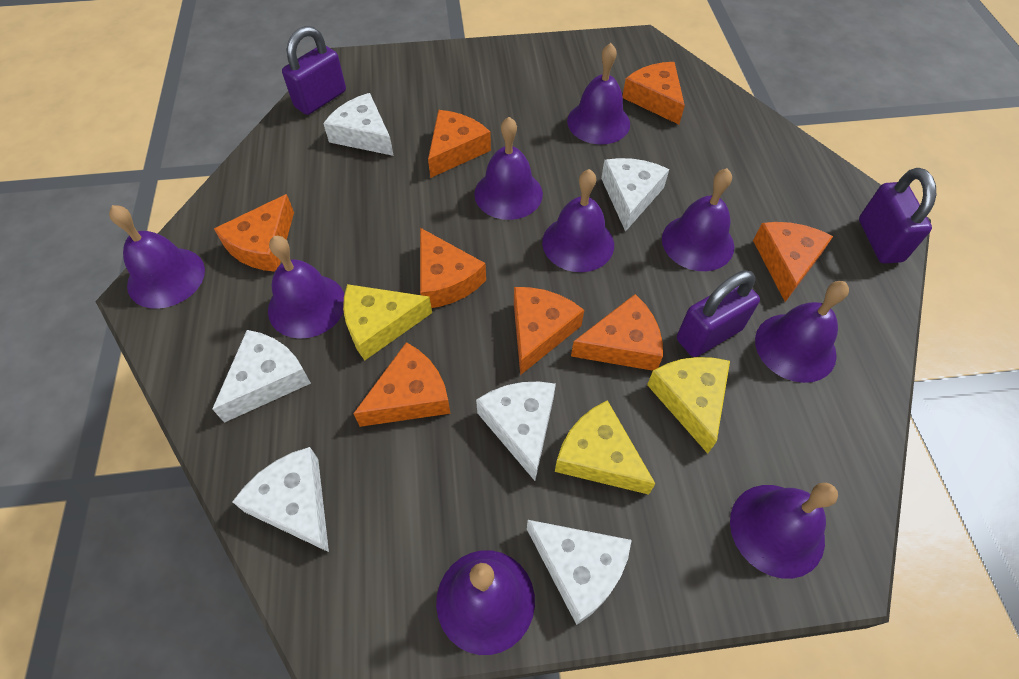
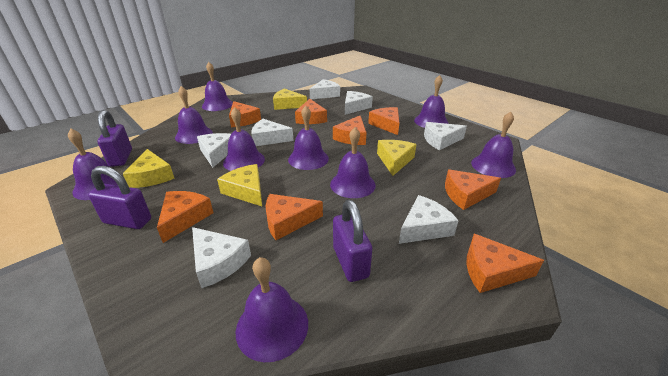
white cheese: 6 -> 7
yellow cheese: 3 -> 4

